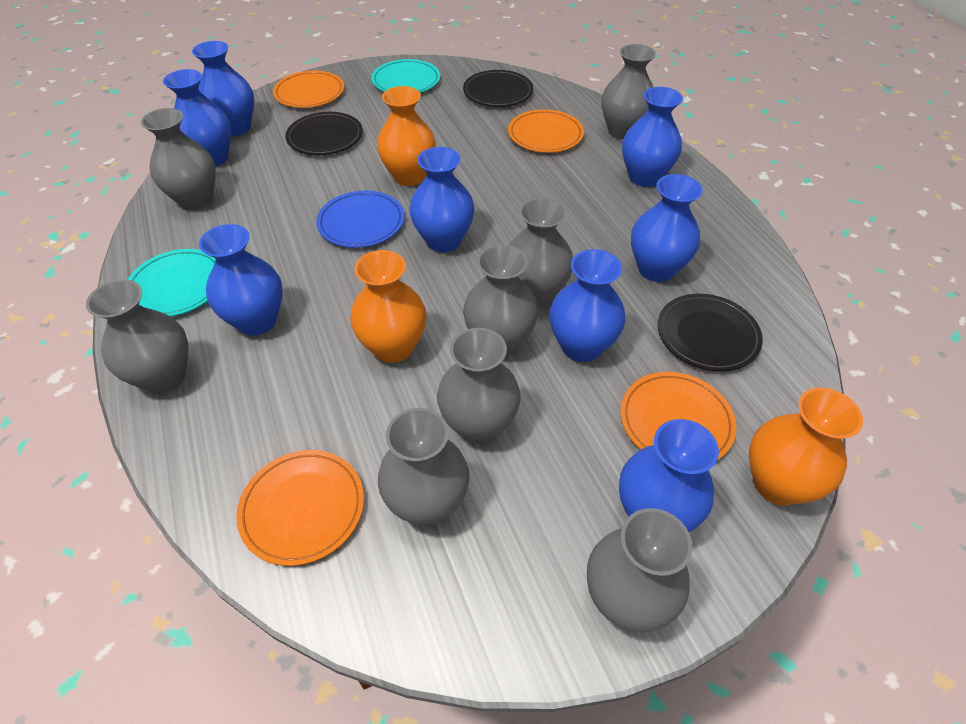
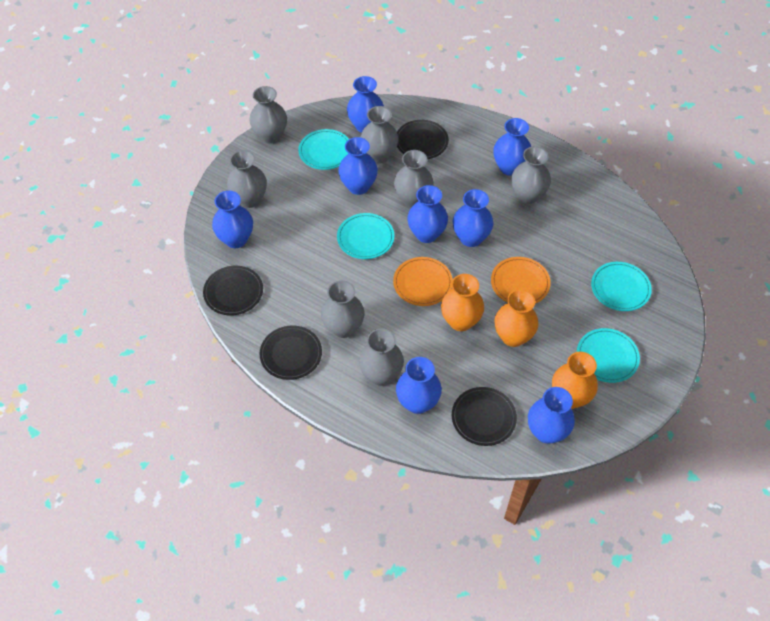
black plate: 3 -> 4
blue plate: 1 -> 0
grey vase: 8 -> 7
orange plate: 4 -> 2
turquoise plate: 2 -> 4

